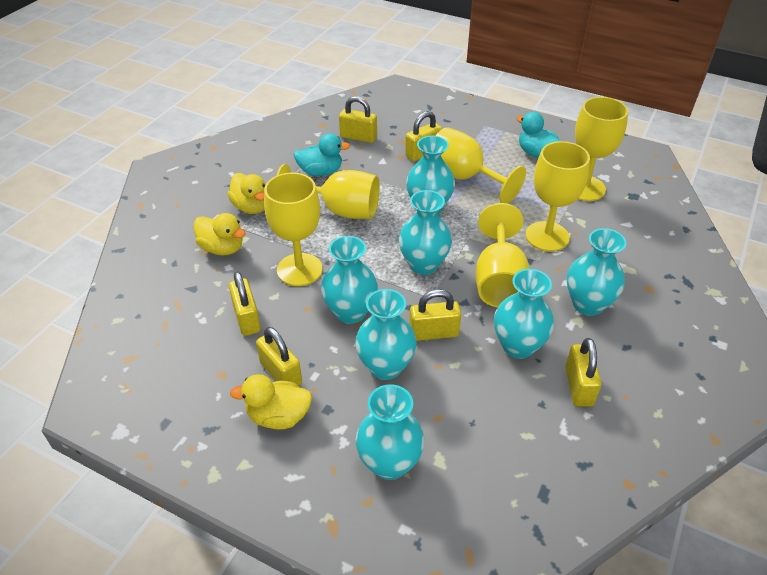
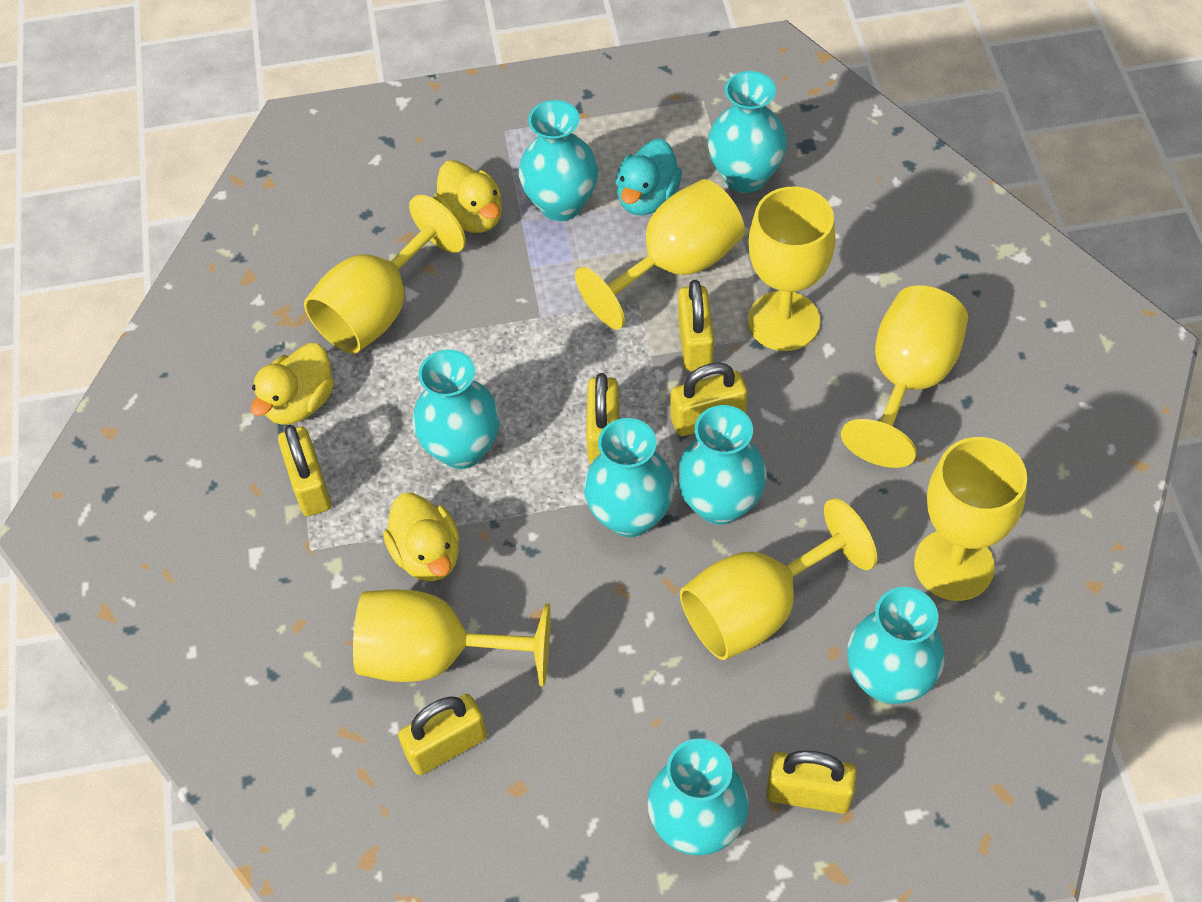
turquoise duck: 2 -> 1
yellow goblet: 6 -> 7

